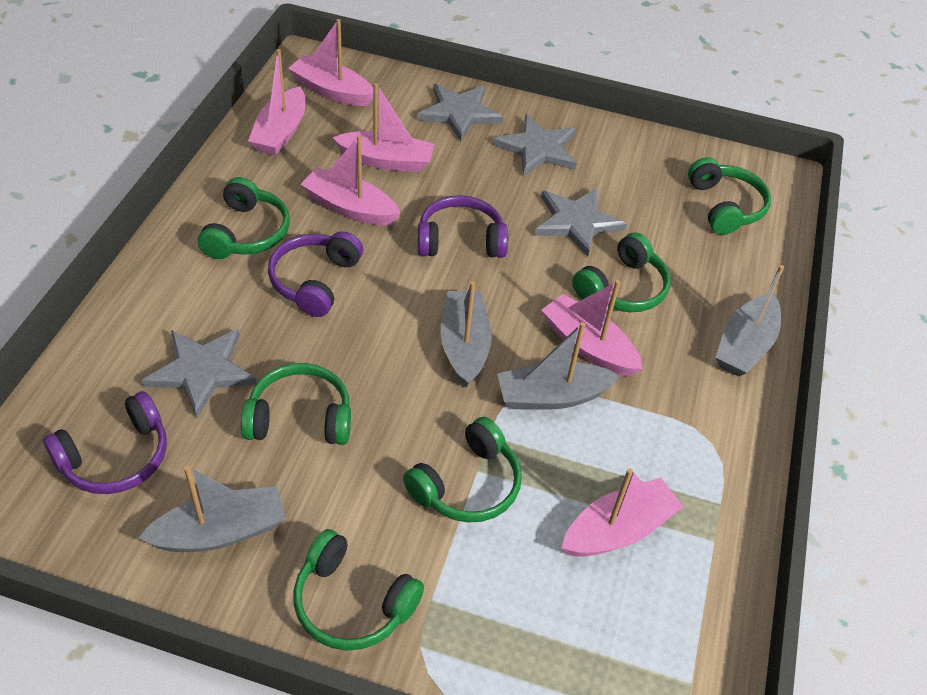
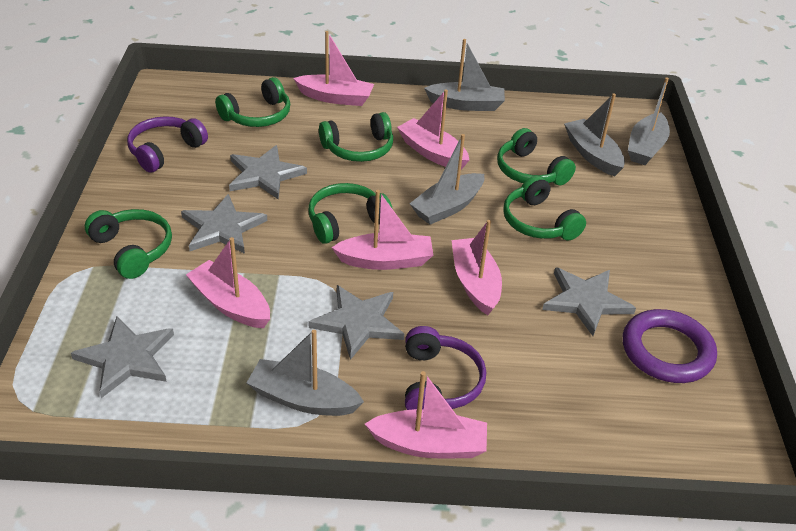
grey boat: 4 -> 5
grey star: 4 -> 5
purple headphones: 3 -> 2
purple ring: 0 -> 1

